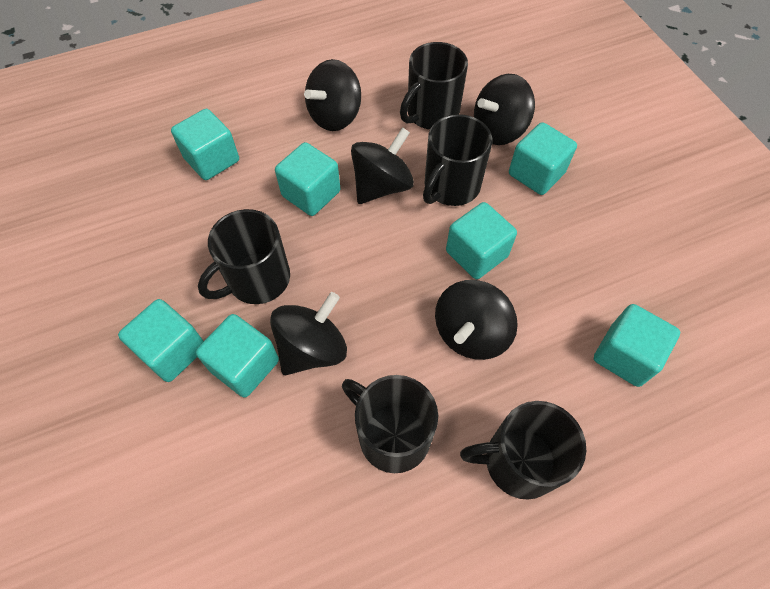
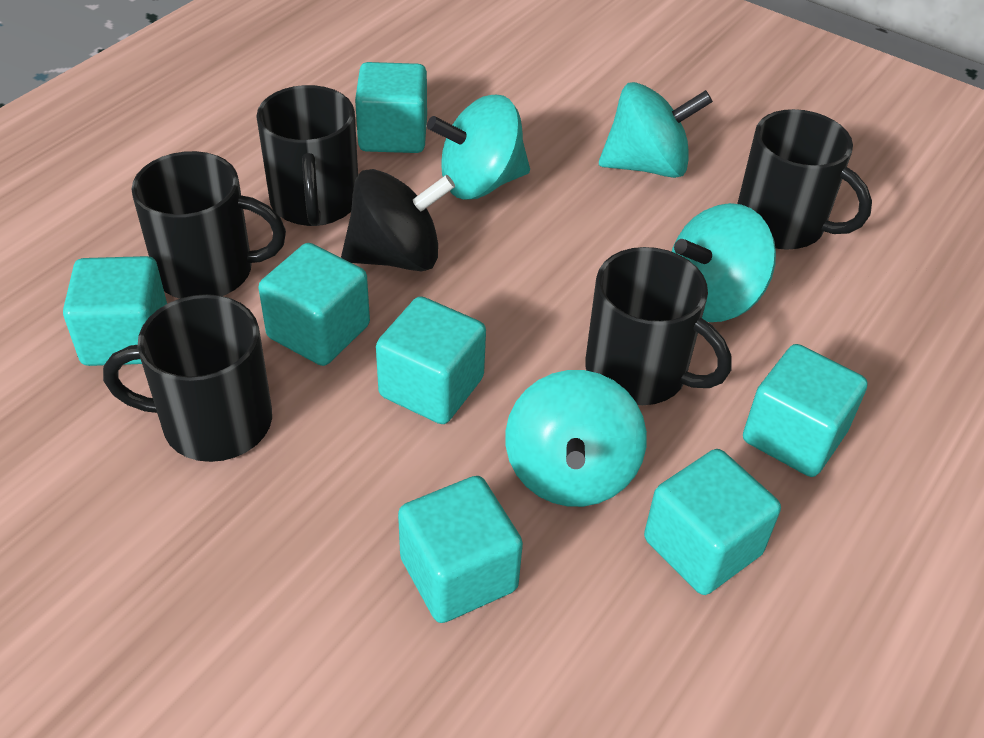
black spinning top: 5 -> 1
turquoise spinning top: 0 -> 4

